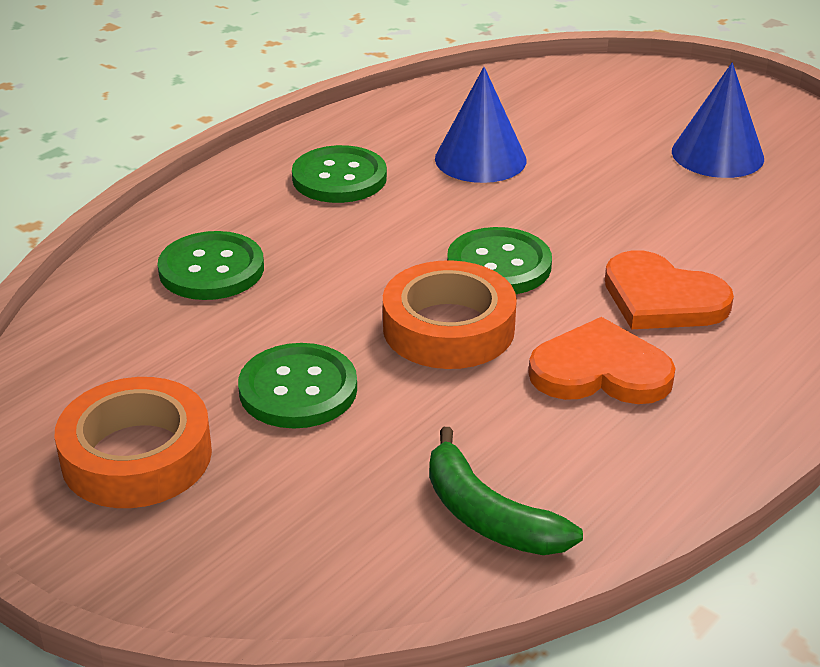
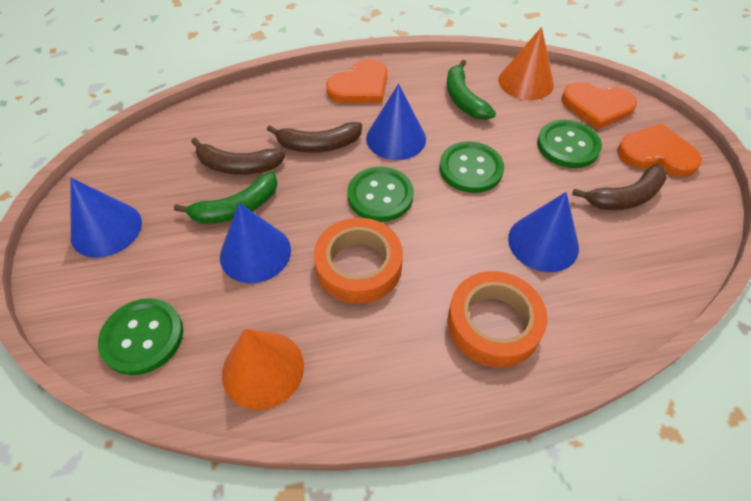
blue cone: 2 -> 4
brown banana: 0 -> 3
green banana: 1 -> 2
orange cone: 0 -> 2
orange heart: 2 -> 3

